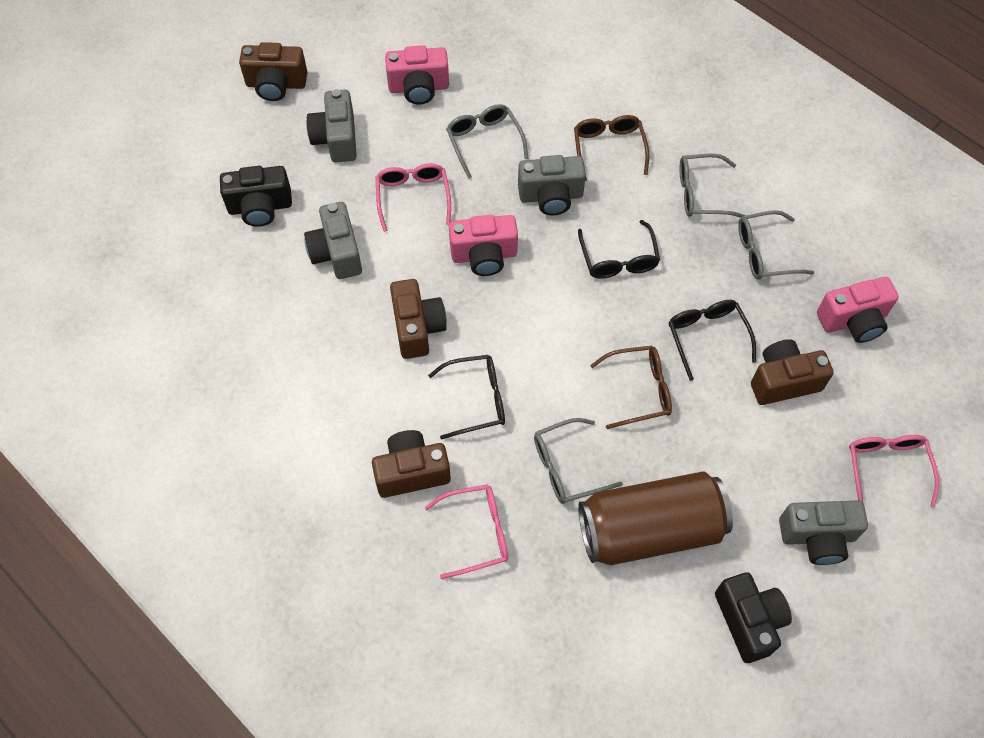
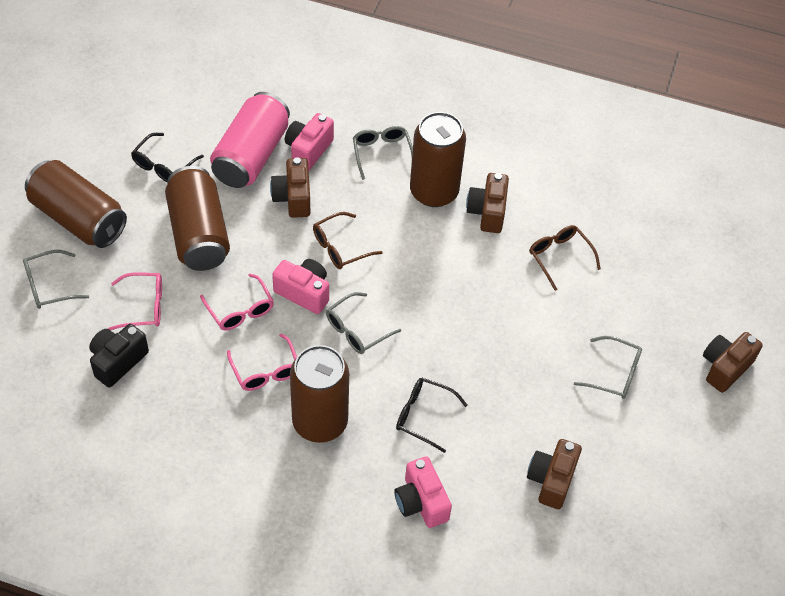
black camera: 2 -> 1
black glasses: 3 -> 2
brown can: 1 -> 4
grey camera: 4 -> 0
pink can: 0 -> 1

